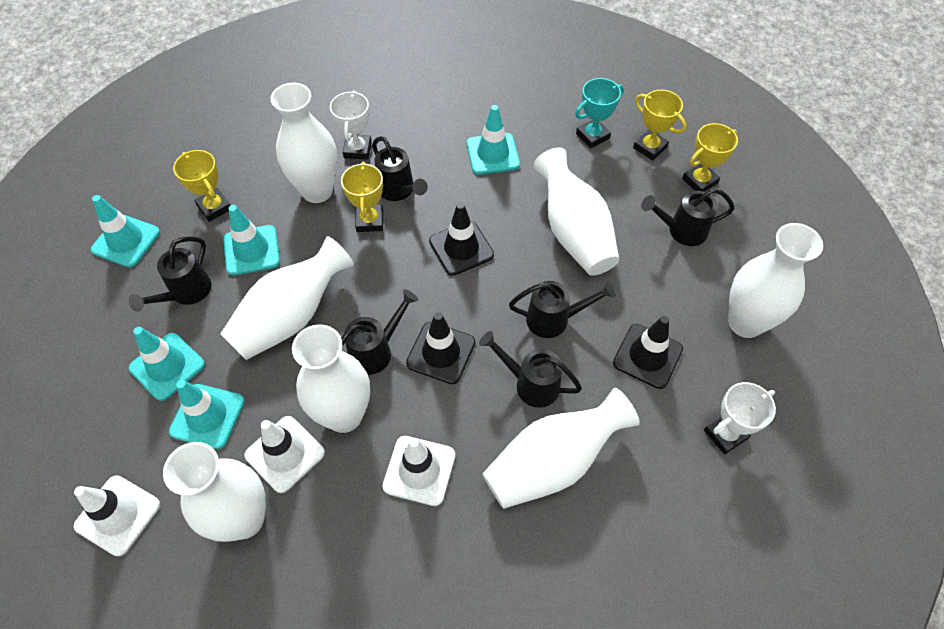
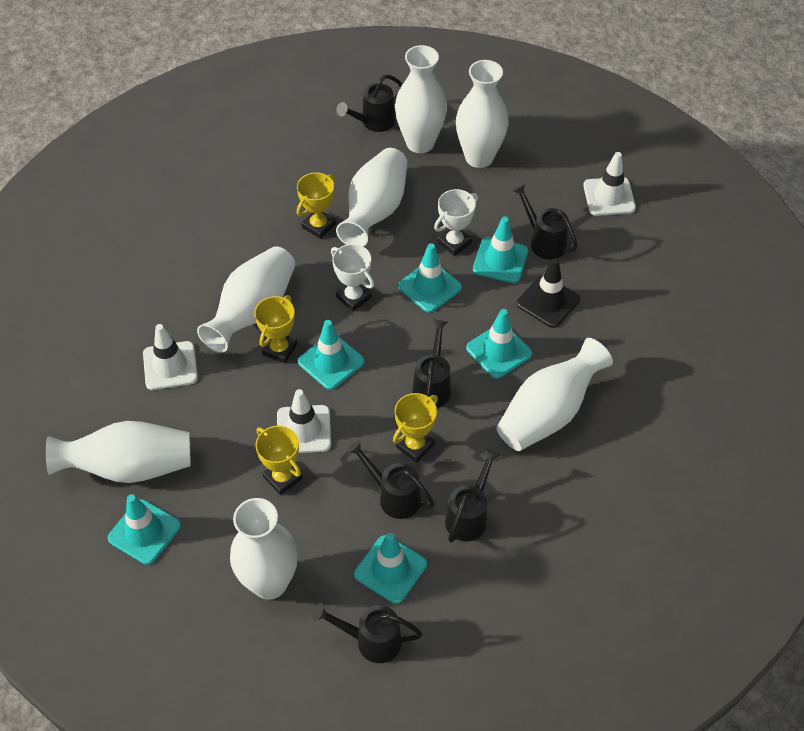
black traffic cone: 3 -> 1
turquoise traffic cone: 5 -> 6
turquoise trophy: 1 -> 0

